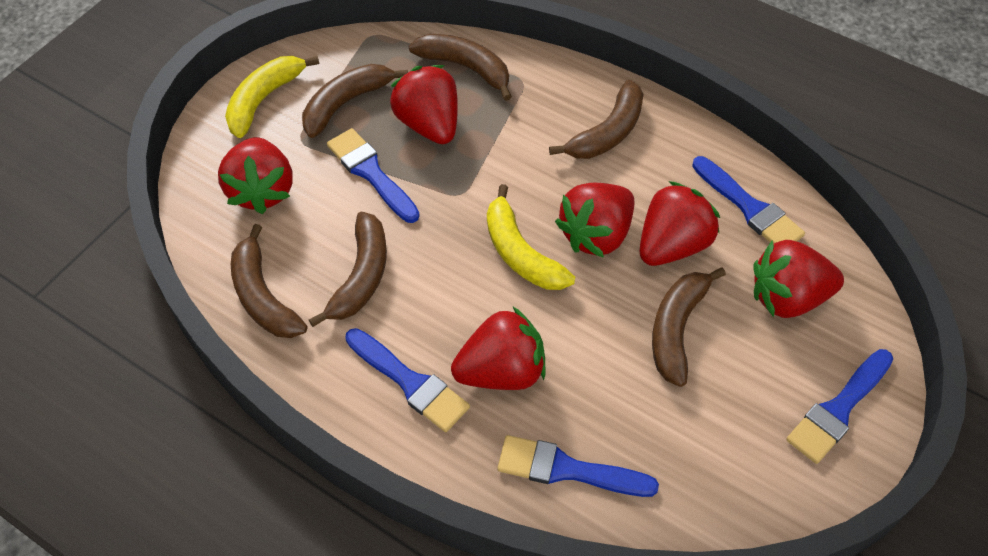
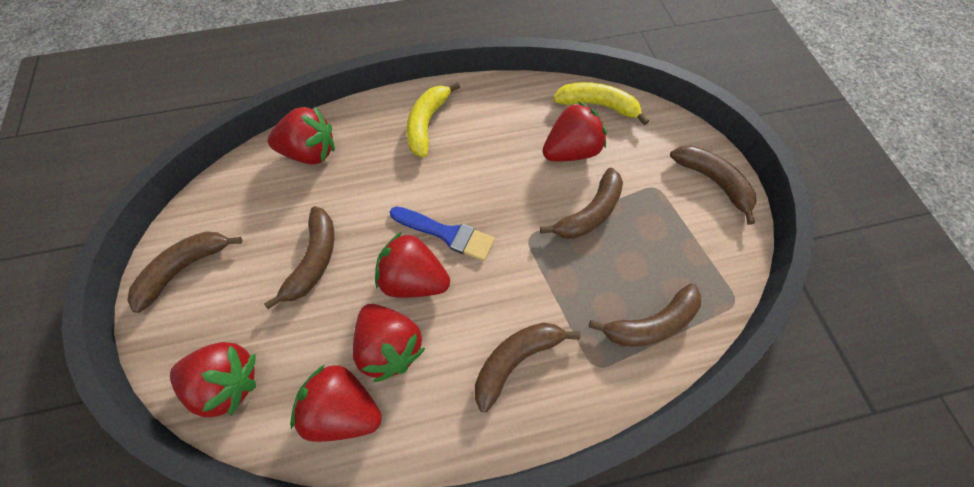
blue brush: 5 -> 1

